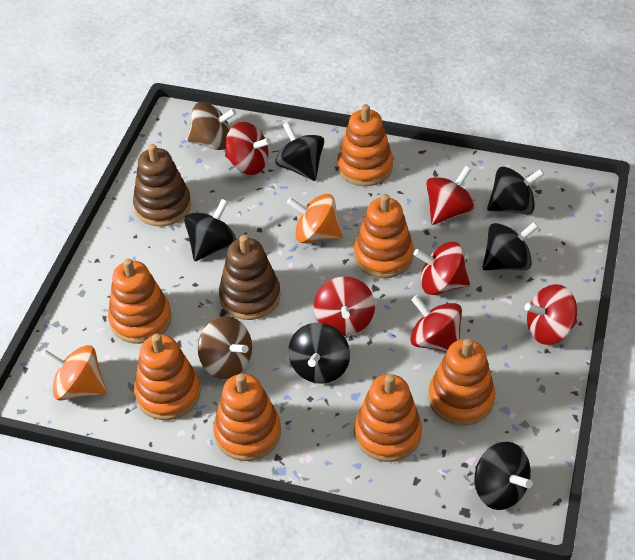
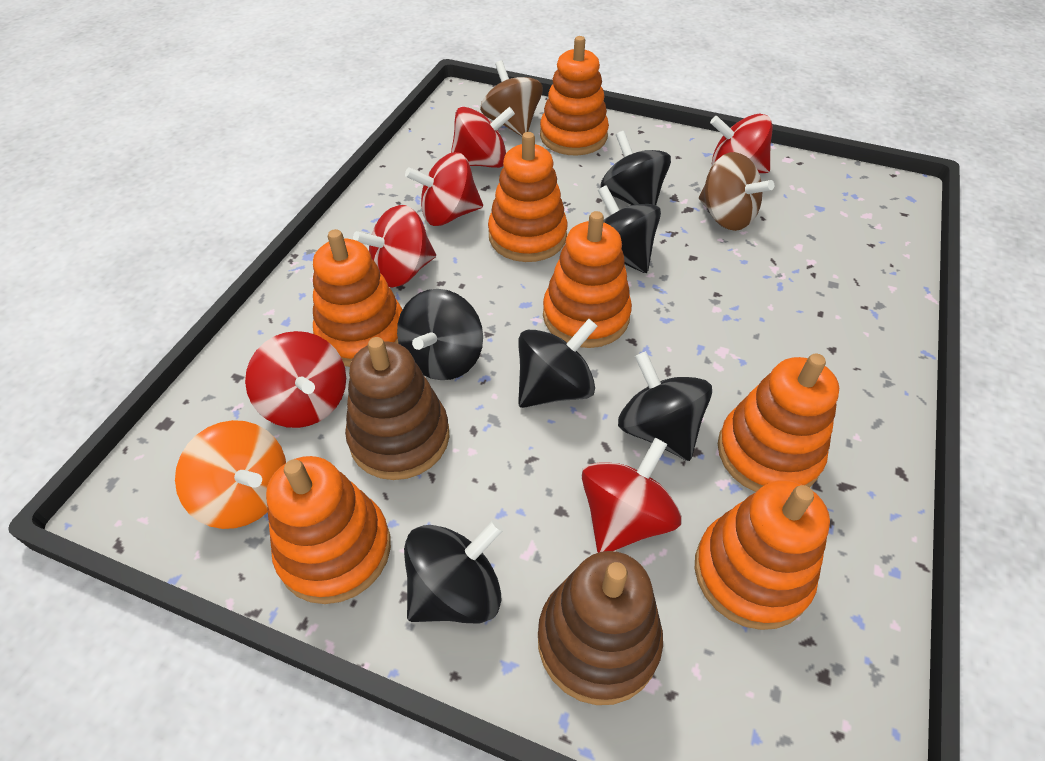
orange spinning top: 2 -> 1

